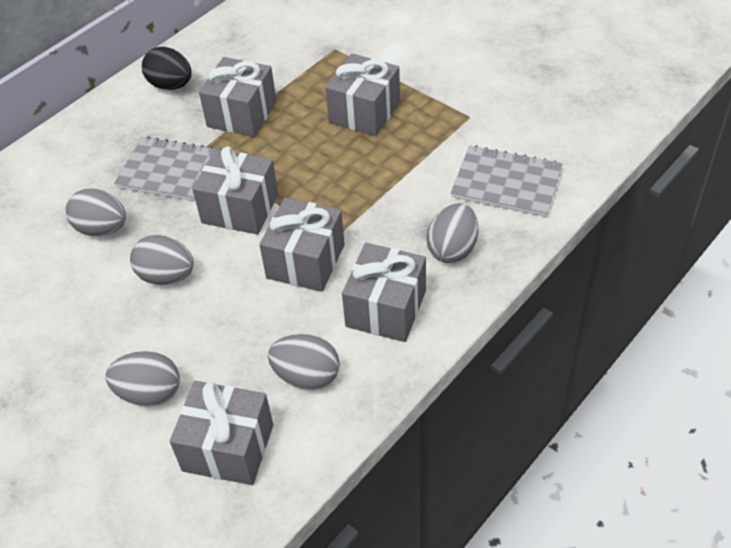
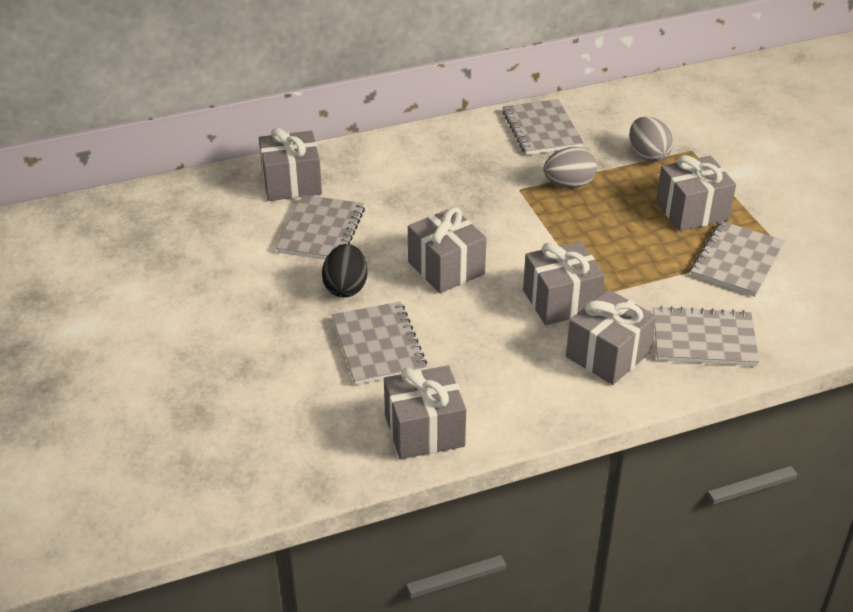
grey egg: 5 -> 2
grey notebook: 2 -> 5

